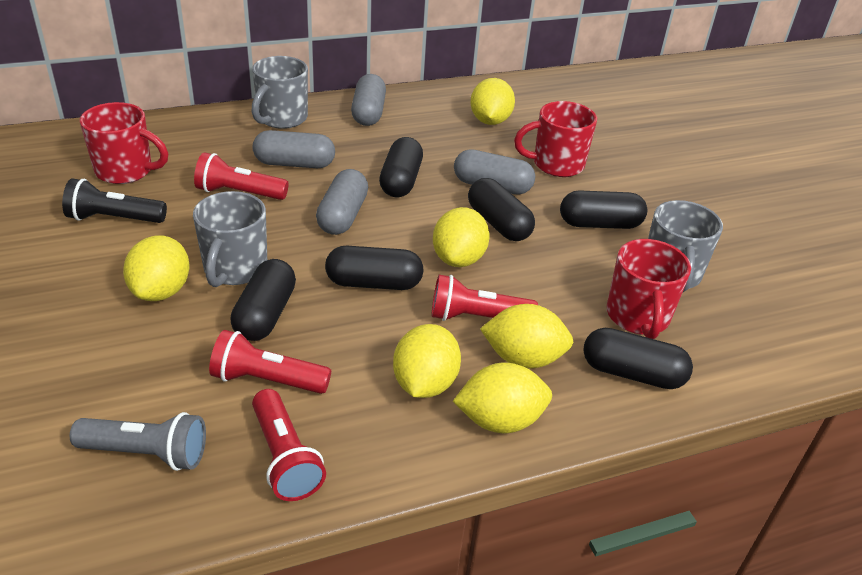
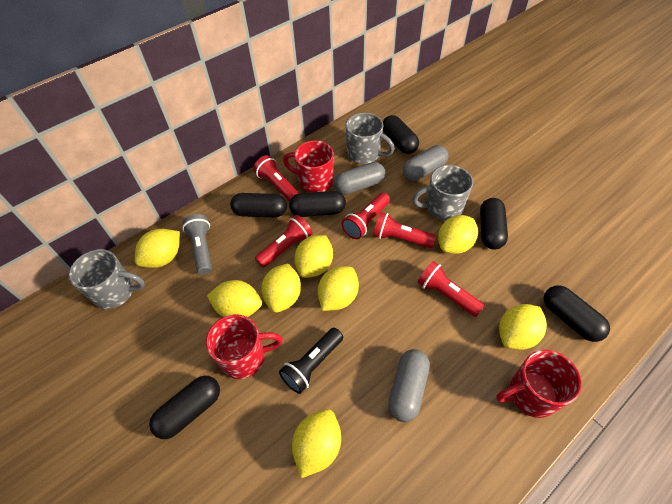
grey capsule: 4 -> 3
red flashlight: 4 -> 5
yellow lemon: 6 -> 8

